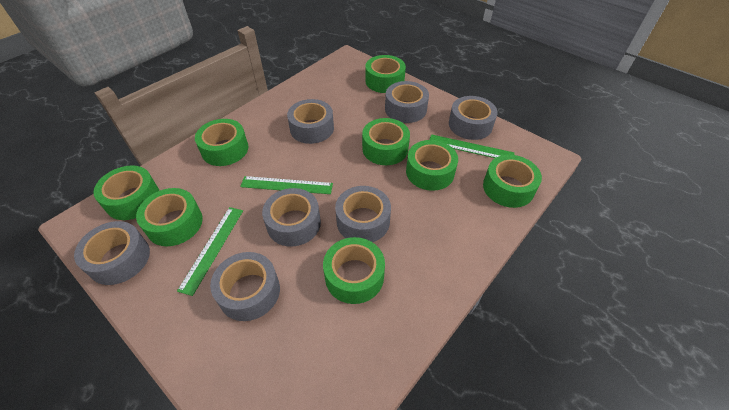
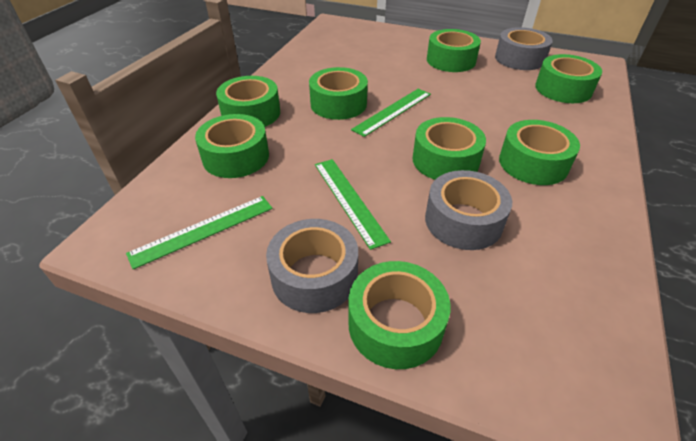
grey tape: 7 -> 3

